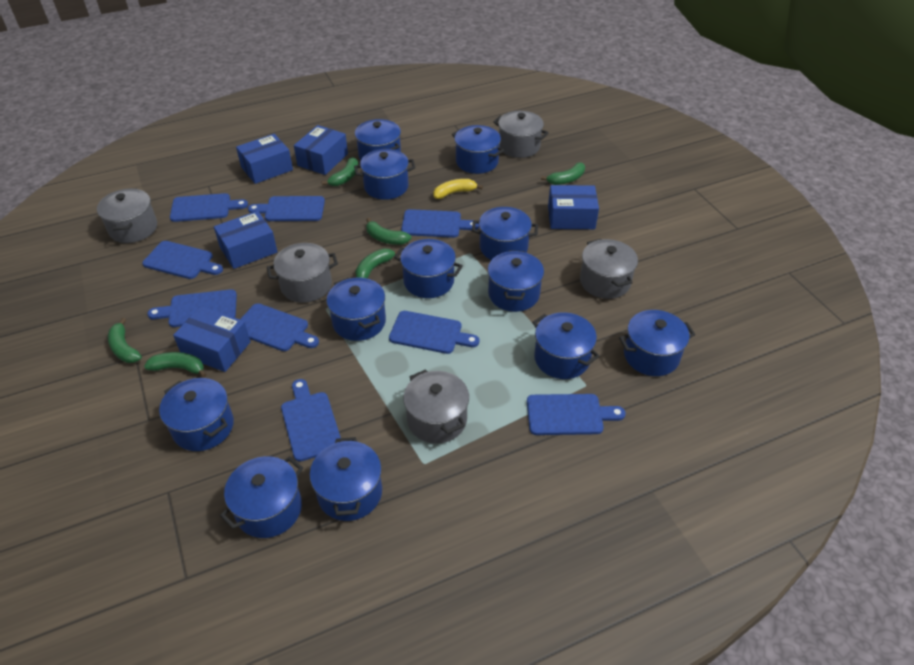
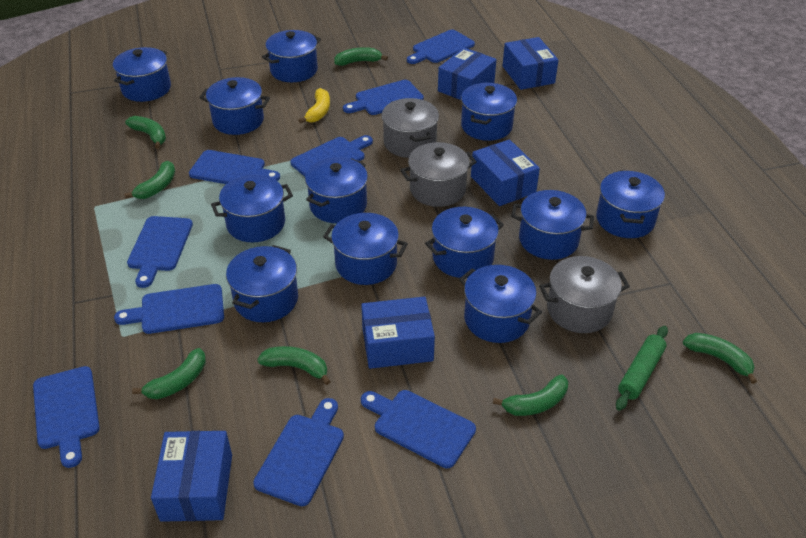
green banana: 6 -> 7
green rolling pin: 0 -> 1
grey pot: 5 -> 3

